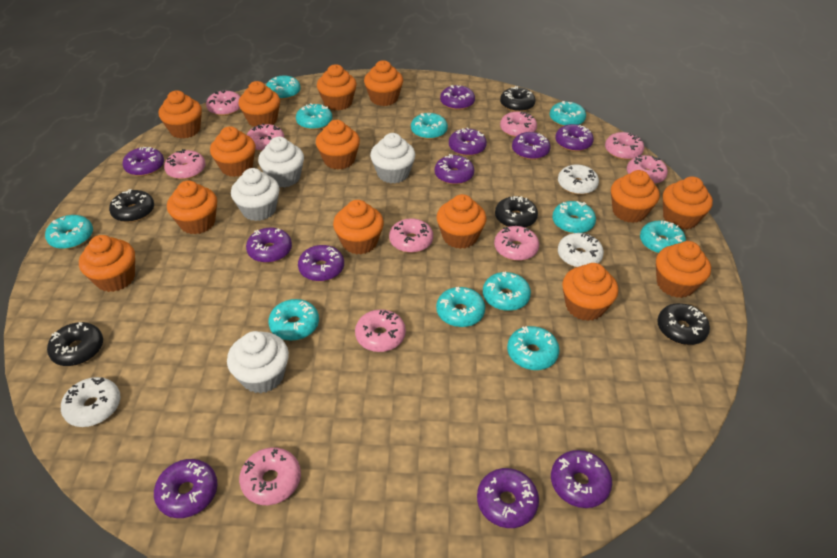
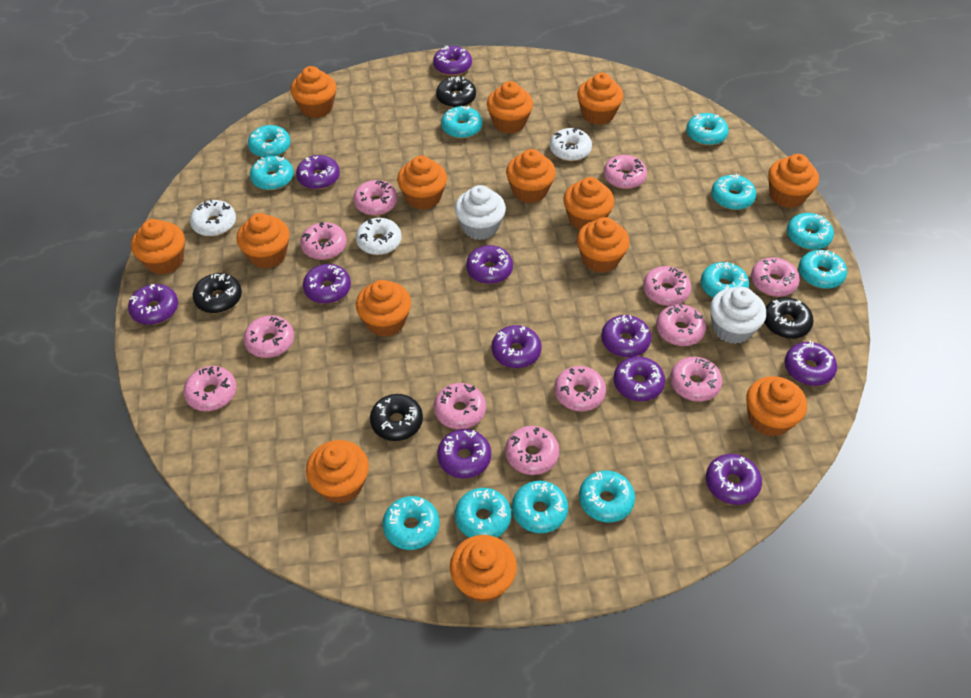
black donut: 5 -> 4
pink donut: 10 -> 12
turquoise donut: 11 -> 12
white cupcake: 4 -> 2

